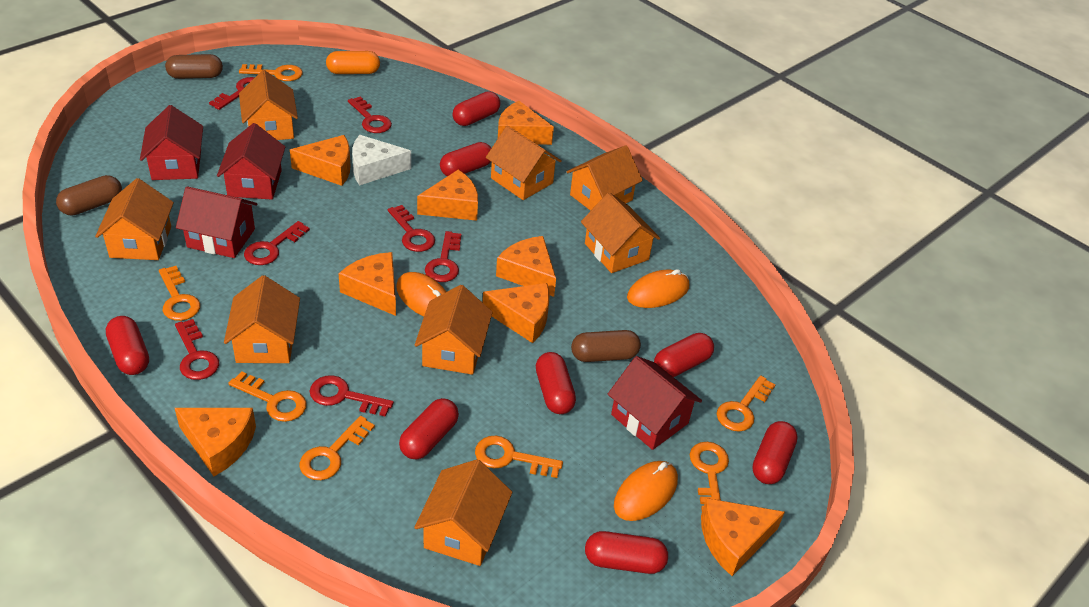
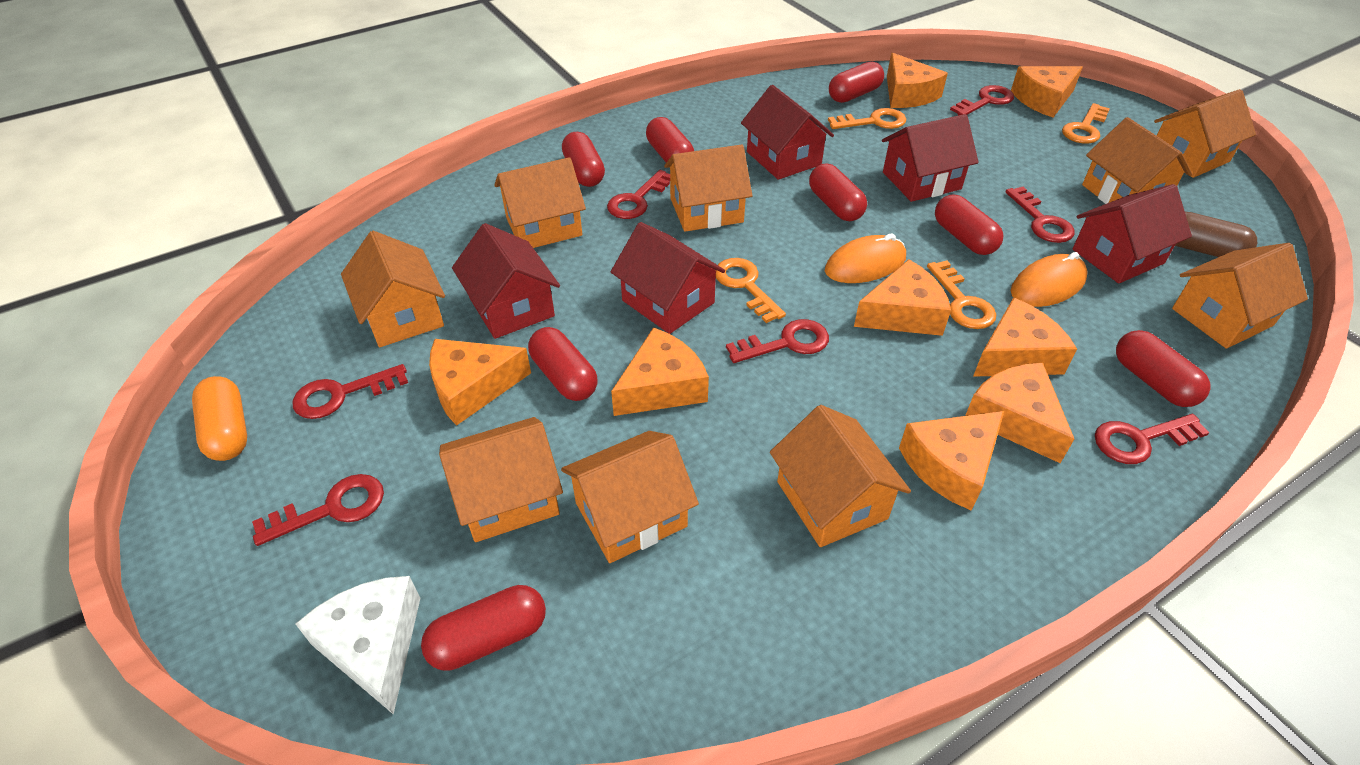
brown capsule: 3 -> 1
orange house: 8 -> 9
orange key: 7 -> 4
orange mouse: 3 -> 2
red house: 4 -> 5

